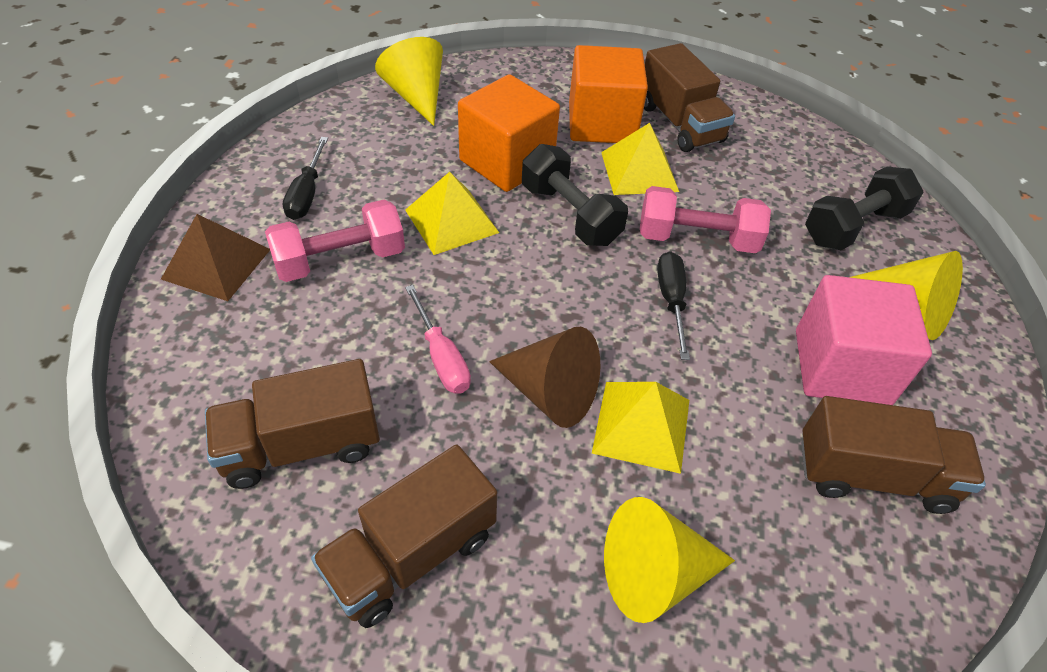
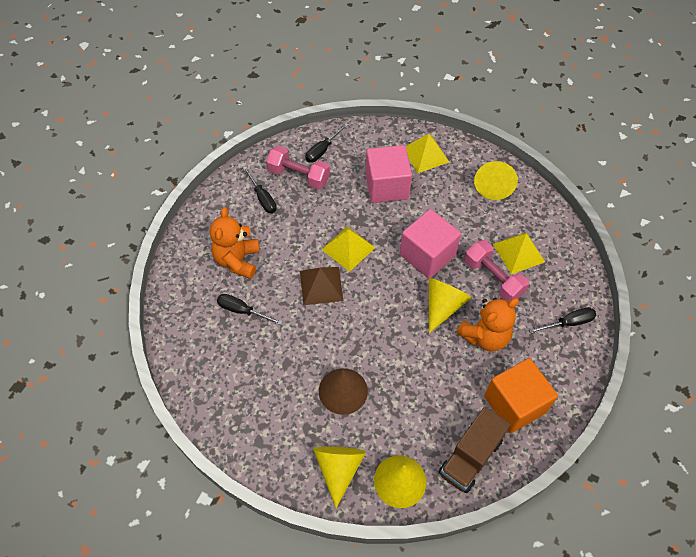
black dumbbell: 2 -> 0
black screwdriver: 2 -> 4
brown truck: 4 -> 1
orange cube: 2 -> 1
orange teddy bear: 0 -> 2
pink cube: 1 -> 2
pink screwdriver: 1 -> 0
yellow cone: 3 -> 4

